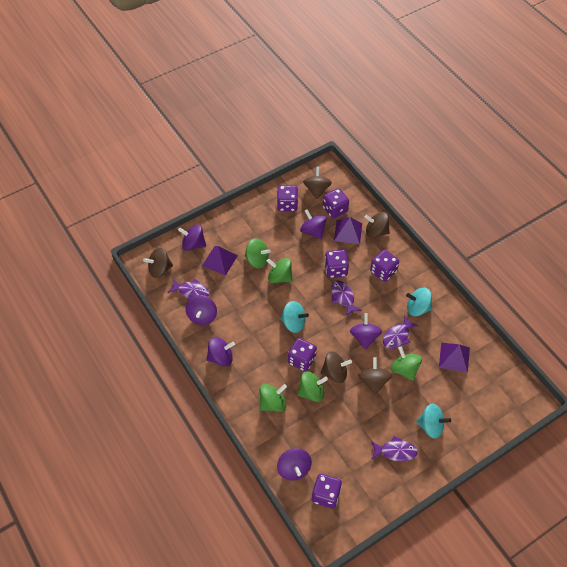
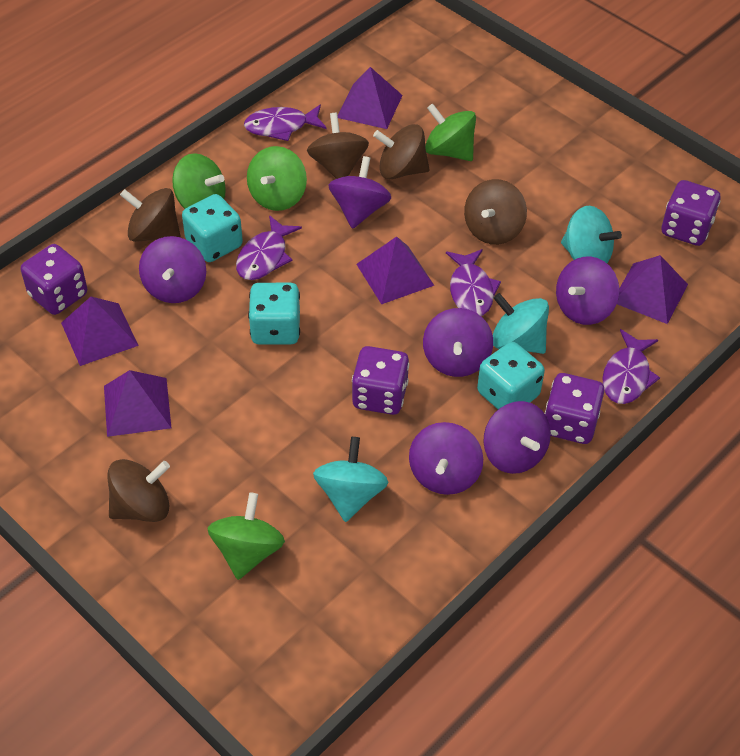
green spinning top: 5 -> 4
purple dice: 6 -> 4
purple pyramid: 3 -> 5
turquoise dice: 0 -> 3

